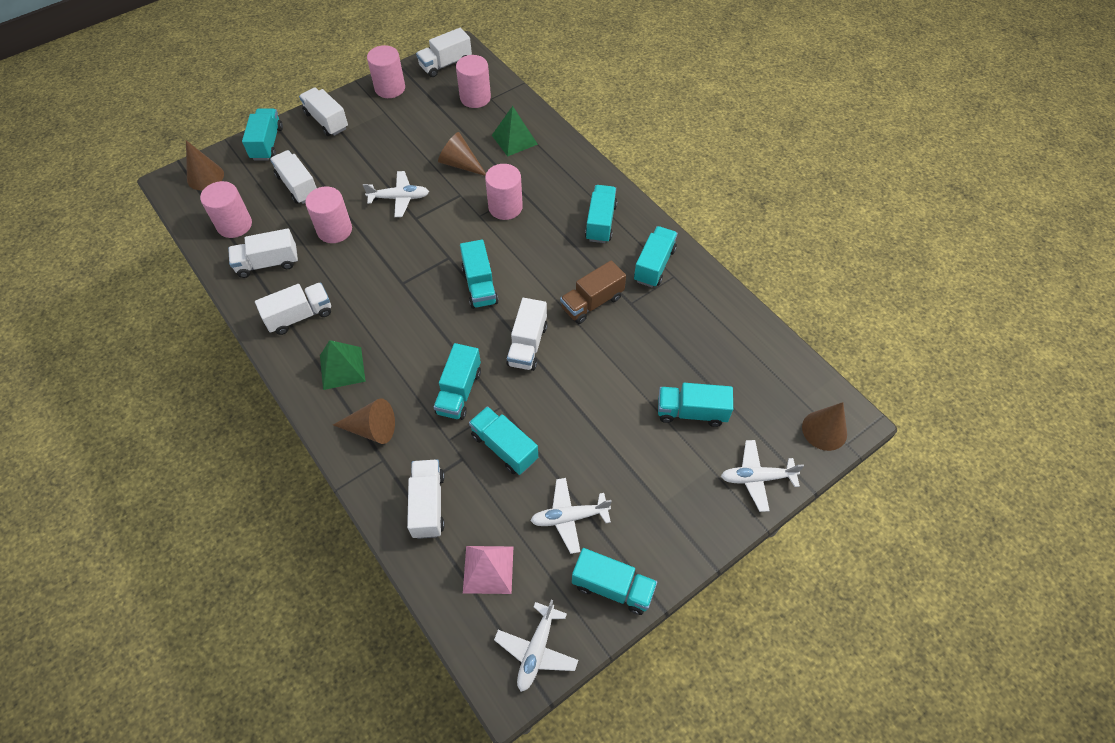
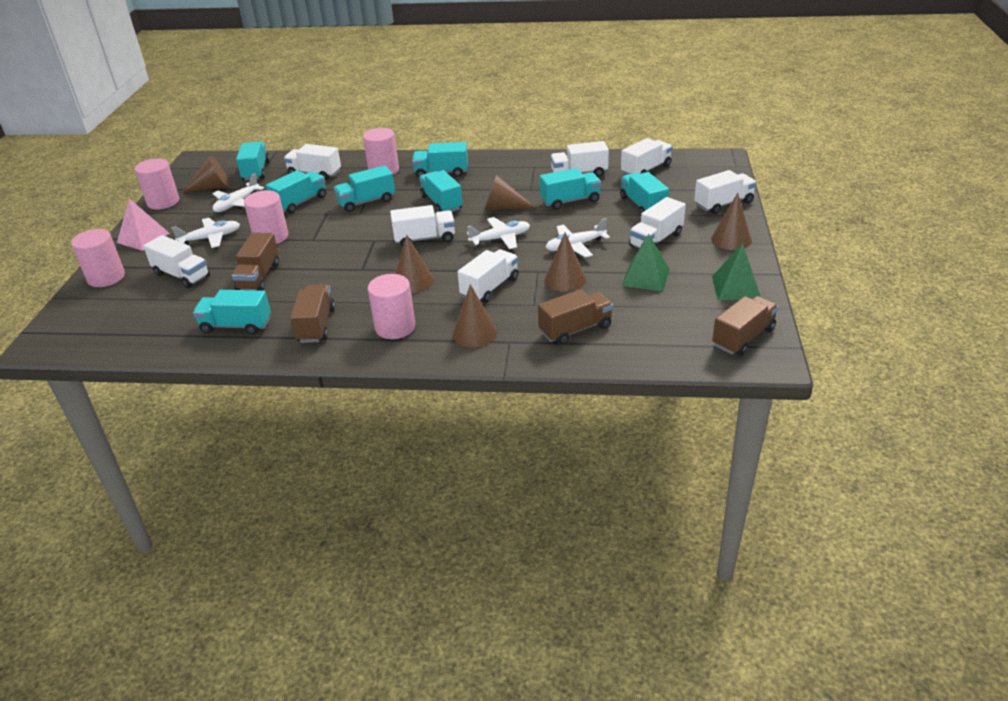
brown cone: 4 -> 6
brown truck: 1 -> 4
white truck: 7 -> 8

